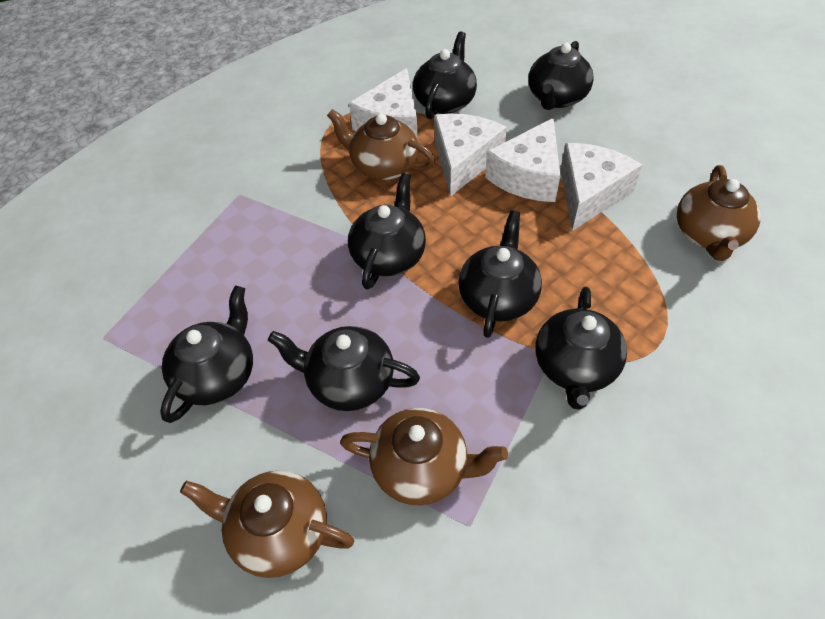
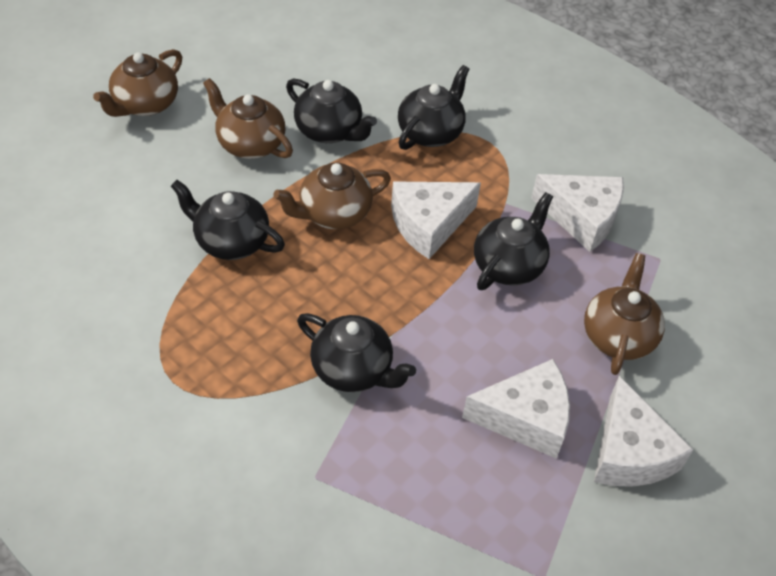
black teapot: 7 -> 5

